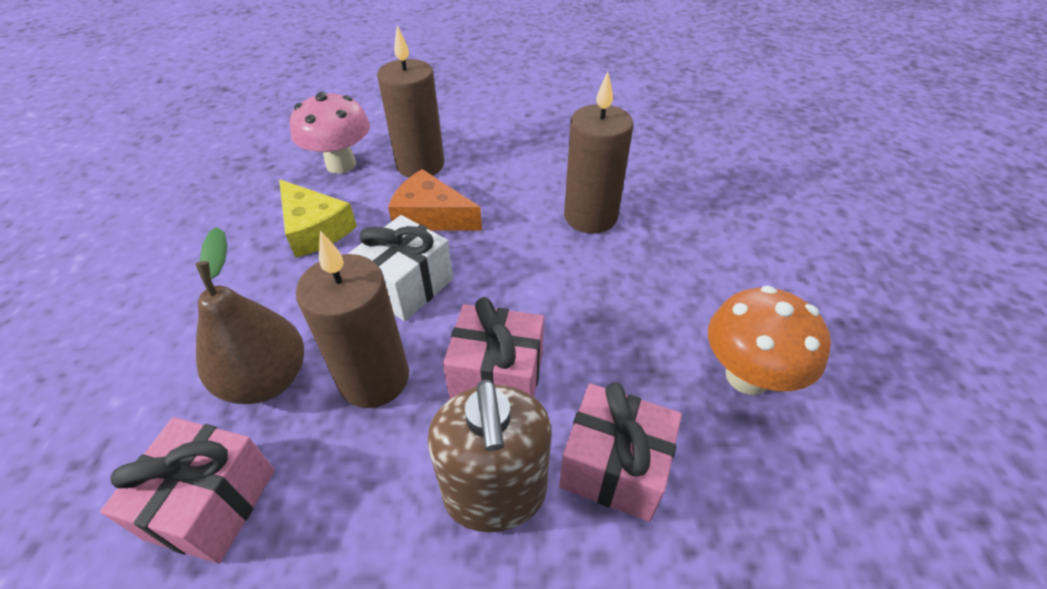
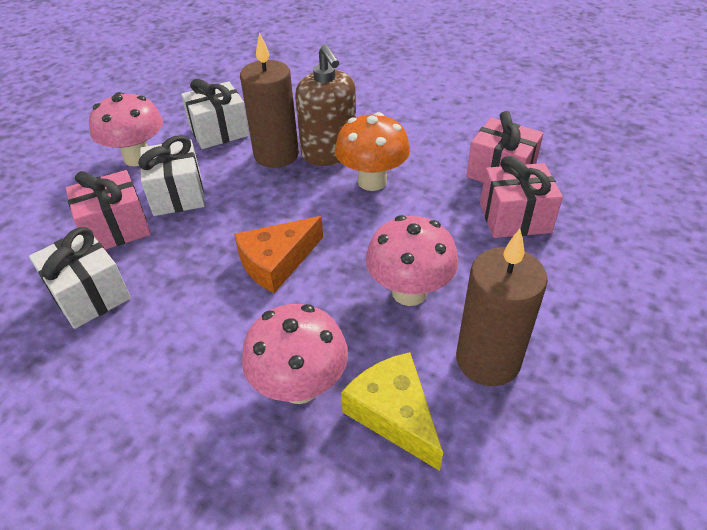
brown candle: 3 -> 2
brown pear: 1 -> 0
pink mushroom: 1 -> 3
white gift: 1 -> 3

